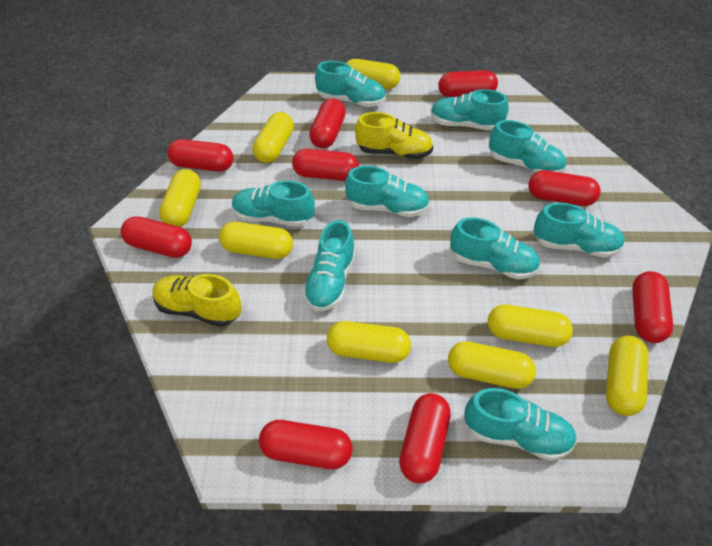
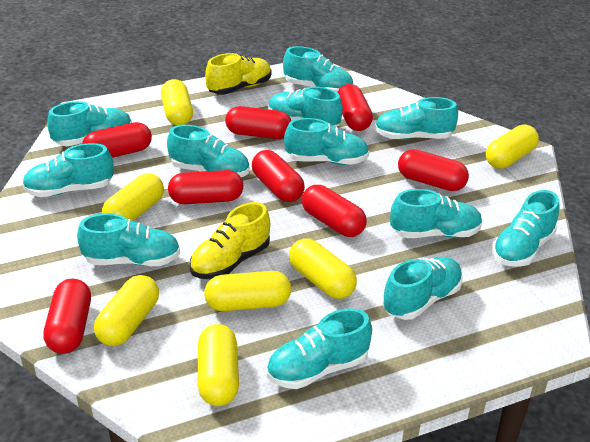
red capsule: 9 -> 8
turquoise shoe: 9 -> 12
yellow capsule: 8 -> 7

